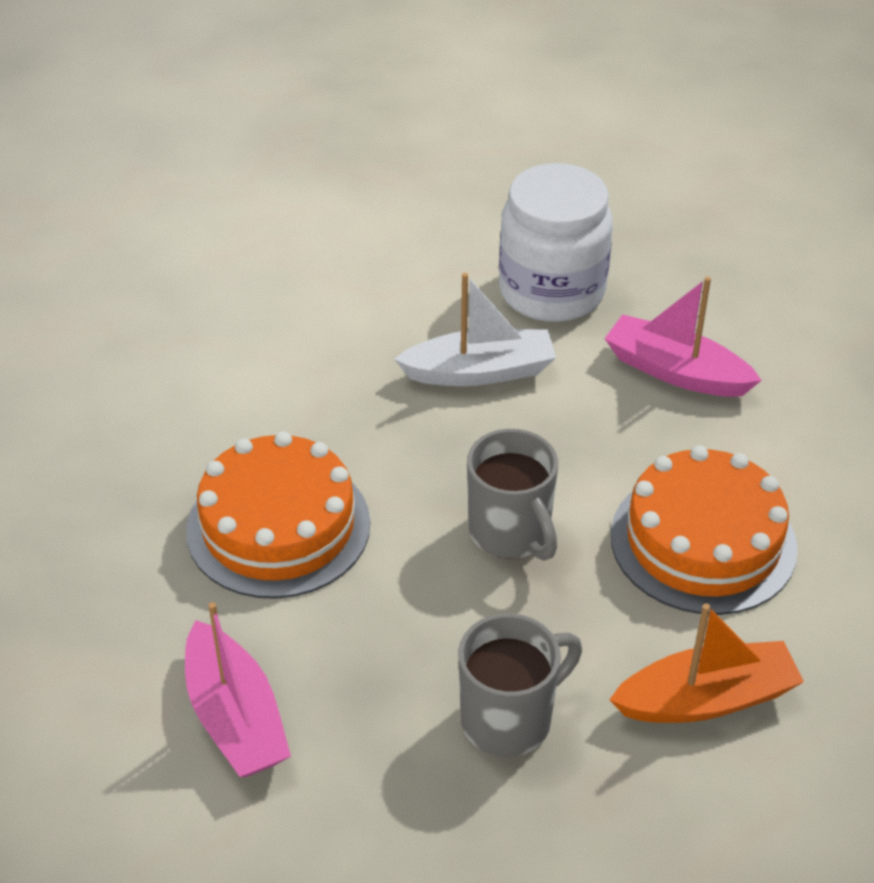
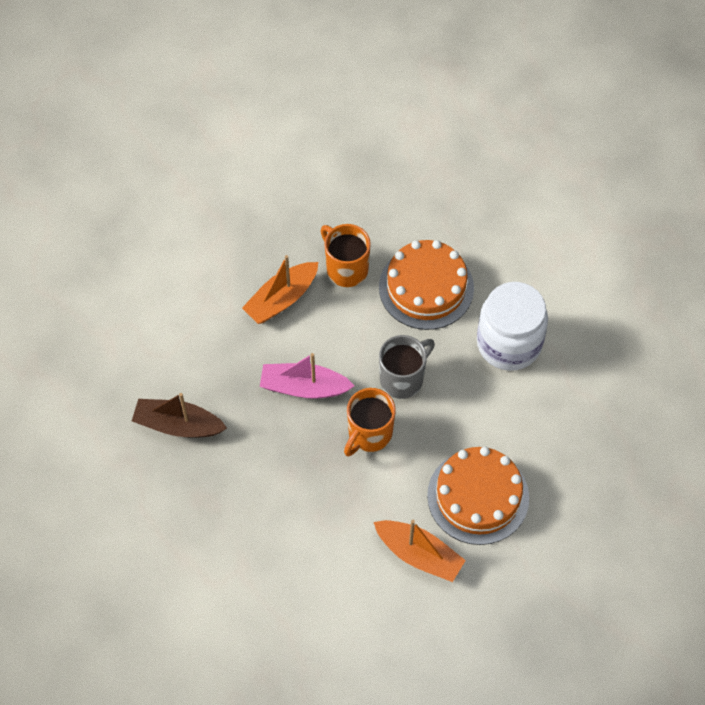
brown boat: 0 -> 1
grey mug: 2 -> 1
orange boat: 1 -> 2
orange mug: 0 -> 2
pink boat: 2 -> 1
white boat: 1 -> 0

